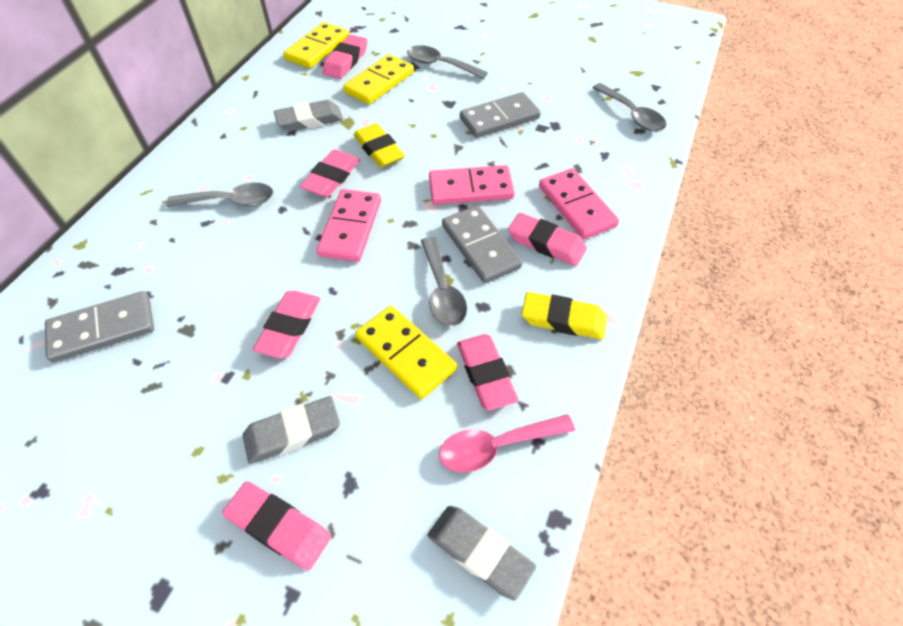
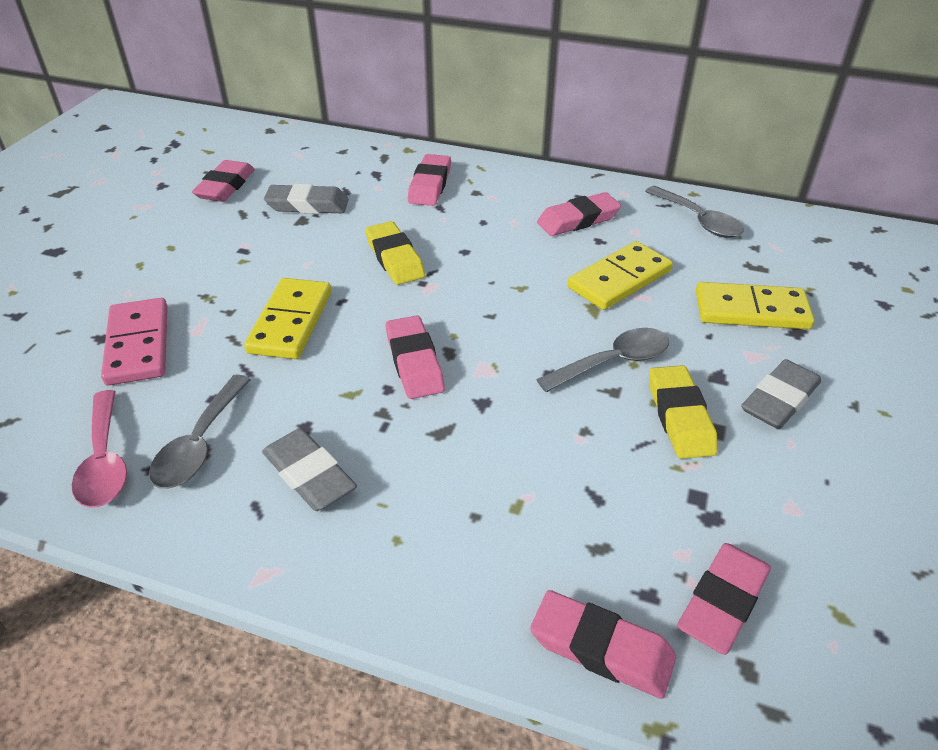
grey domino: 3 -> 0
grey spoon: 4 -> 3
pink domino: 3 -> 1

